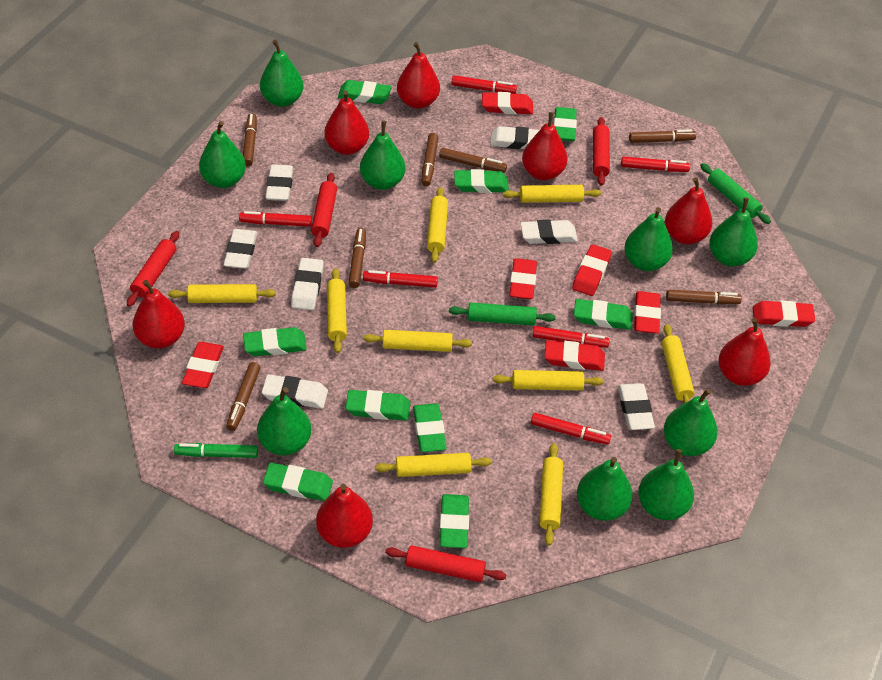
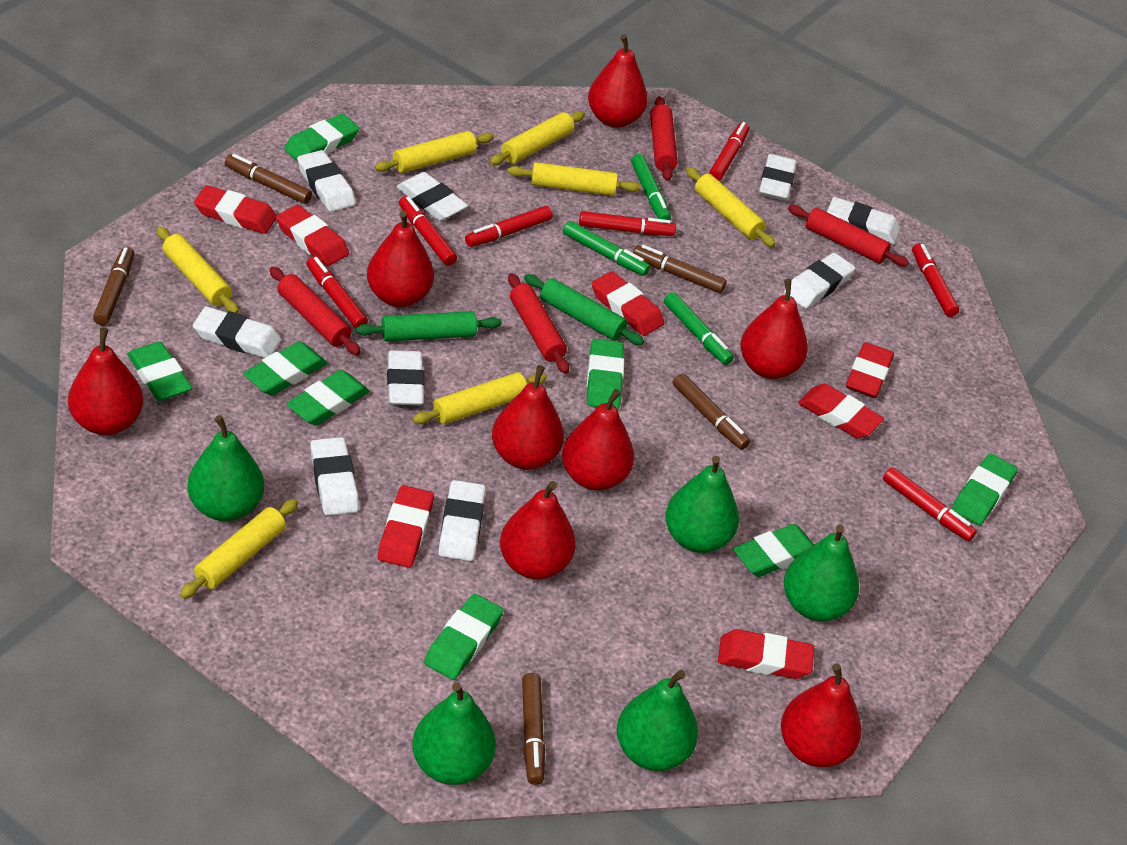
brown marker: 7 -> 5
green eraser: 9 -> 8
green marker: 1 -> 3
green pear: 9 -> 5
red marker: 6 -> 7
red pear: 7 -> 8
white eraser: 7 -> 9
yellow rolling pin: 9 -> 7

